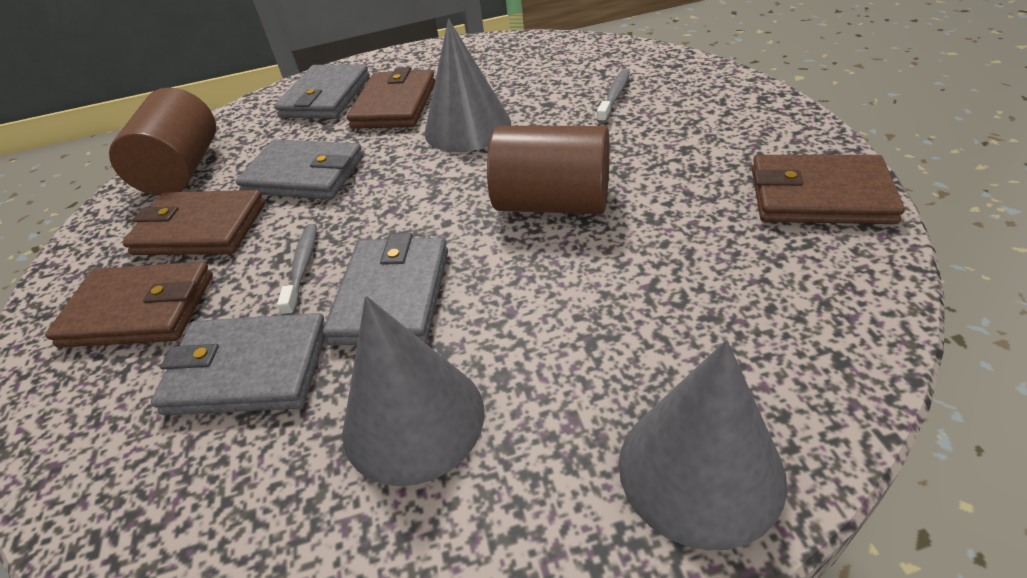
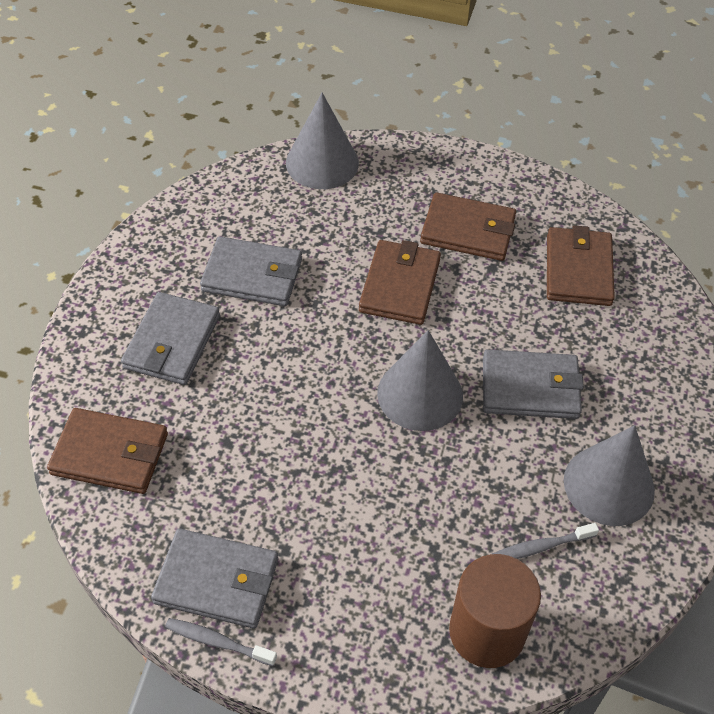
brown cylinder: 2 -> 1

